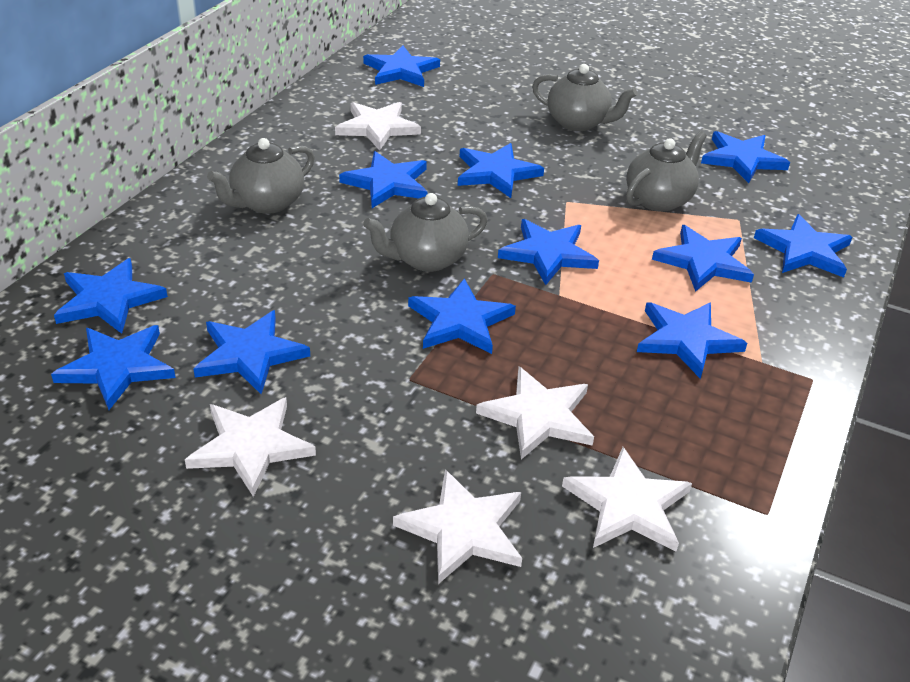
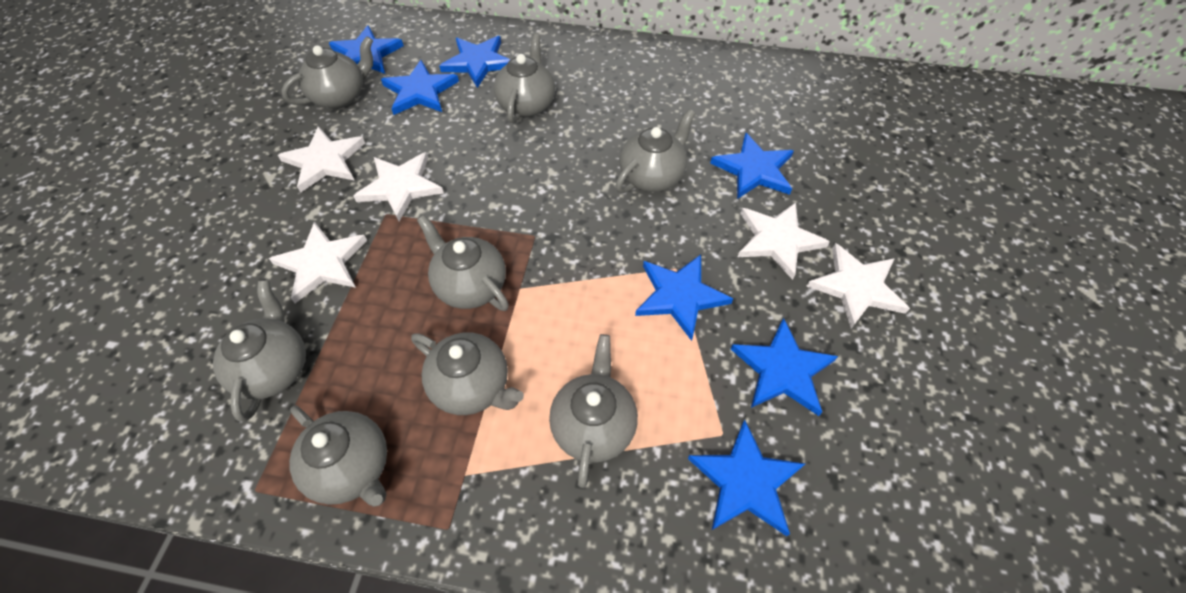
blue star: 12 -> 7
grey teapot: 4 -> 8

